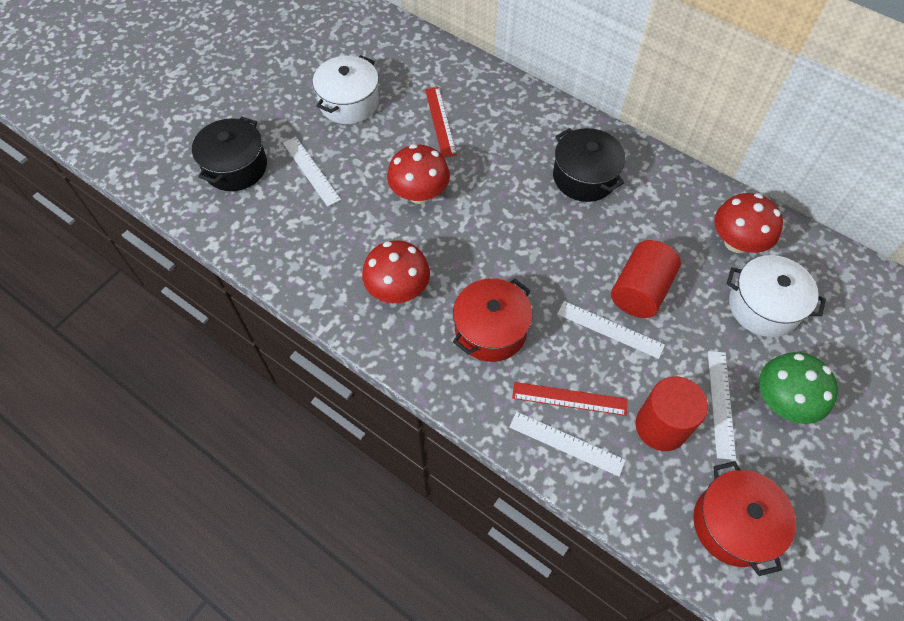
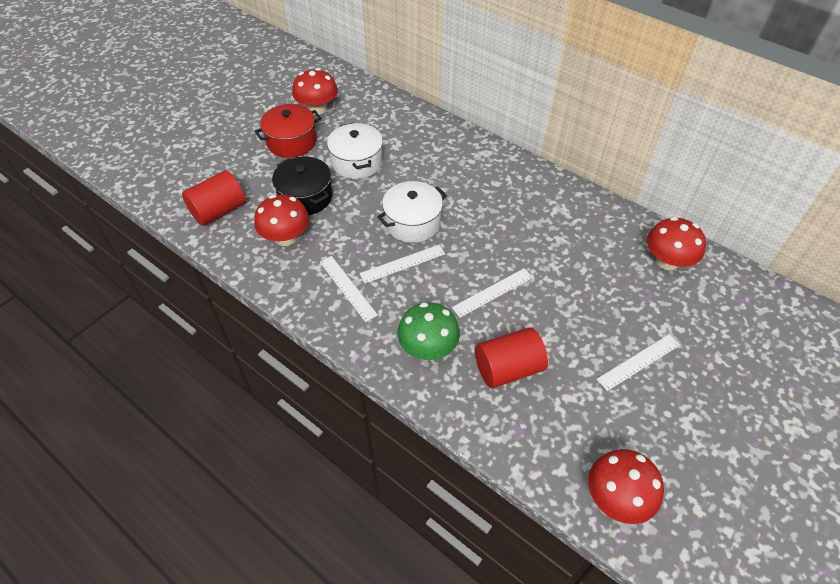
black pot: 2 -> 1
red mushroom: 3 -> 4
red pot: 2 -> 1
red ruler: 2 -> 0

